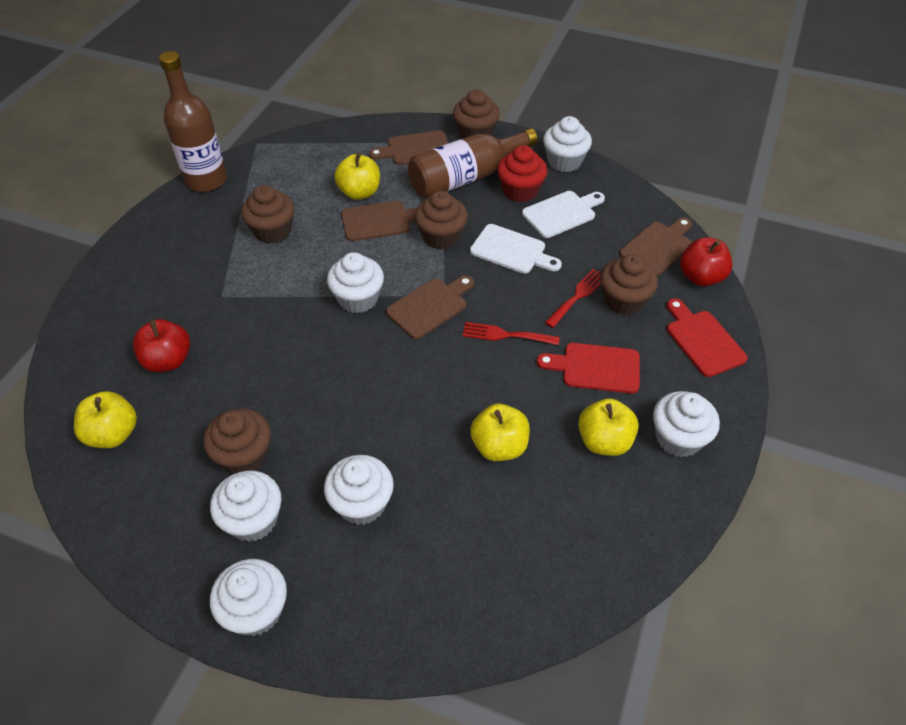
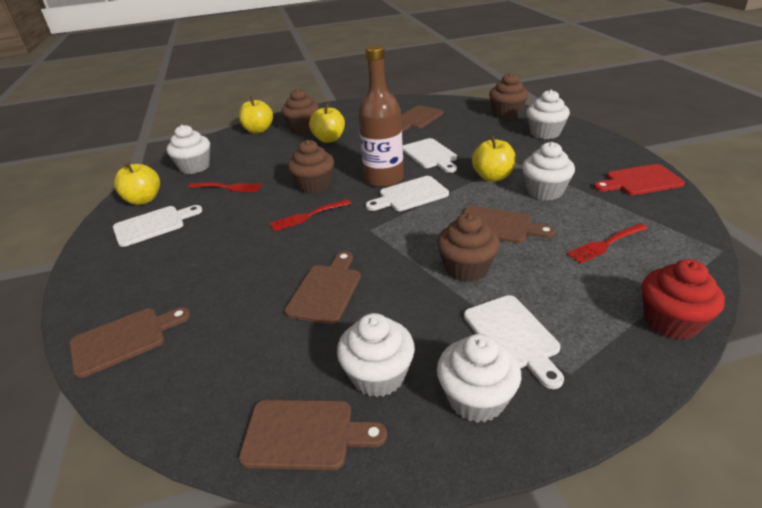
brown bottle: 2 -> 1
brown cupcake: 5 -> 4
brown cutting board: 4 -> 5
red apple: 2 -> 0
red cutting board: 2 -> 1
red fork: 2 -> 3
white cupcake: 6 -> 5
white cutting board: 2 -> 4

